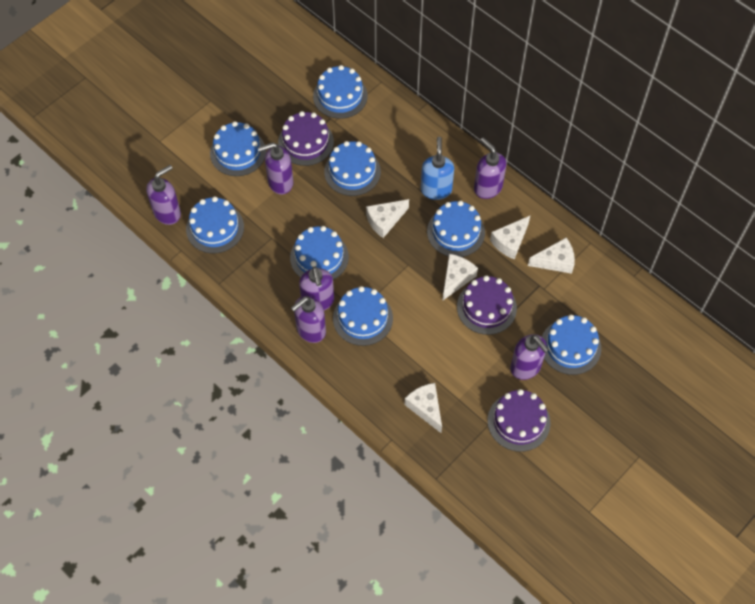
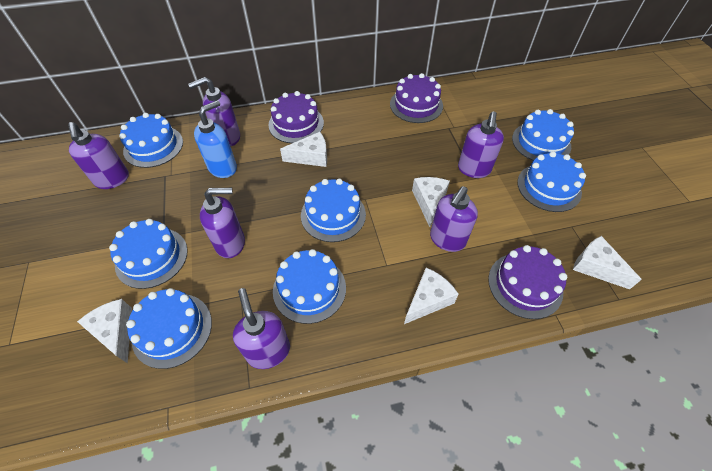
blue cake: 8 -> 7

